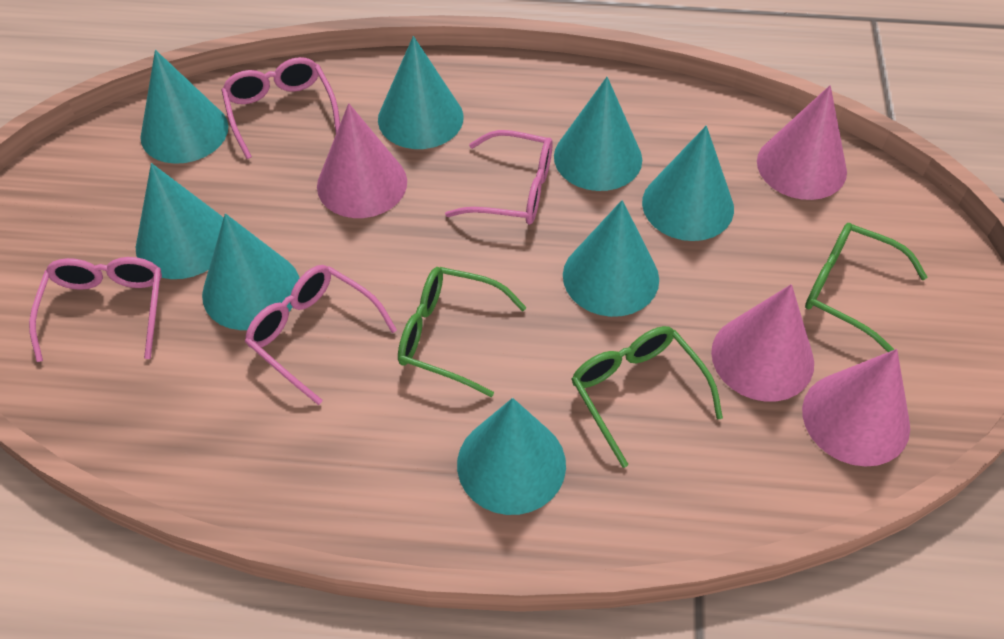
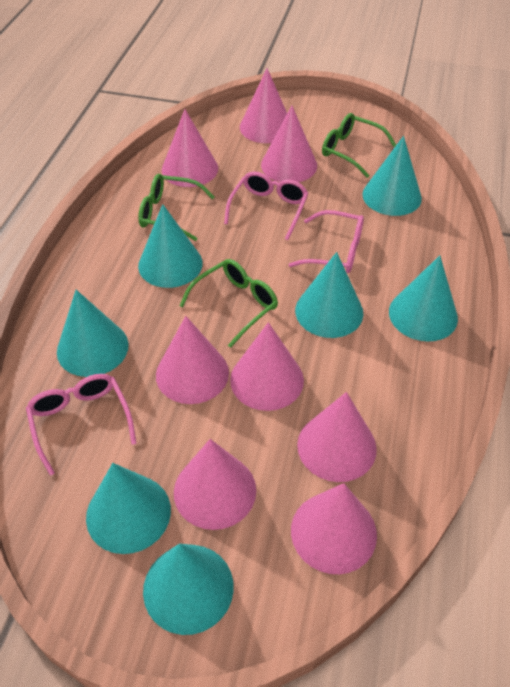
pink cone: 4 -> 8
pink glasses: 4 -> 3
turquoise cone: 8 -> 7

